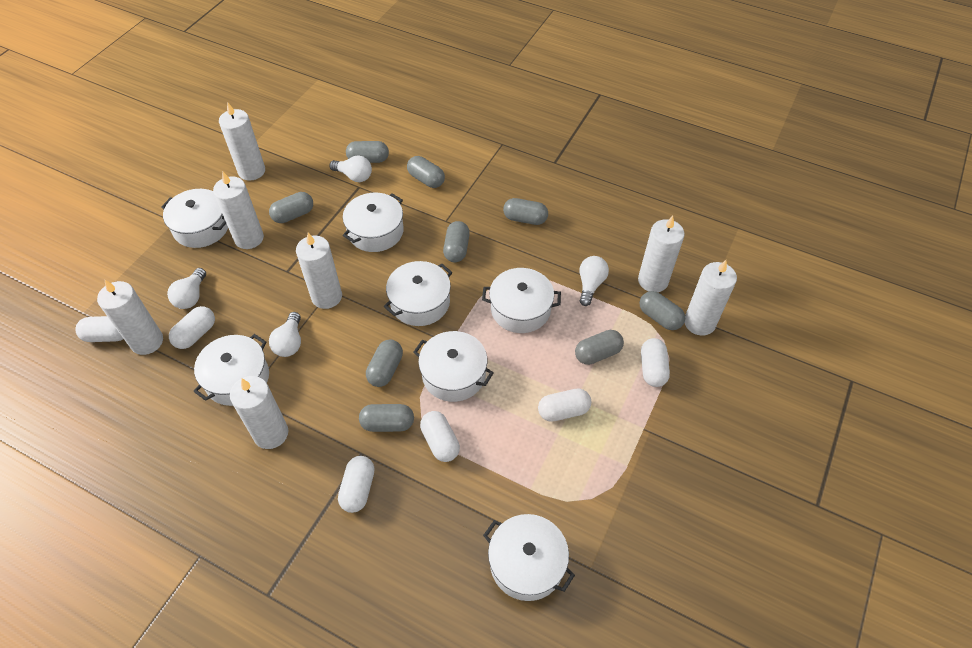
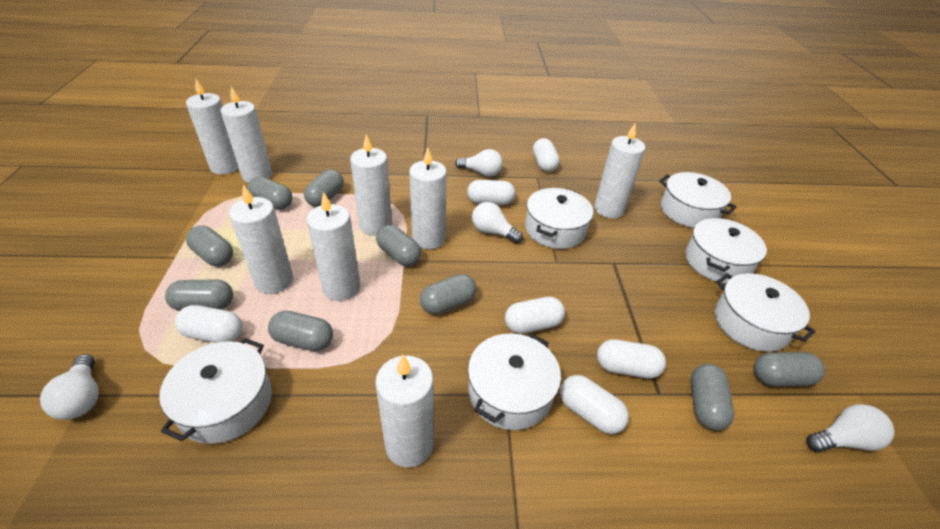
white candle: 7 -> 8
white pot: 7 -> 6

